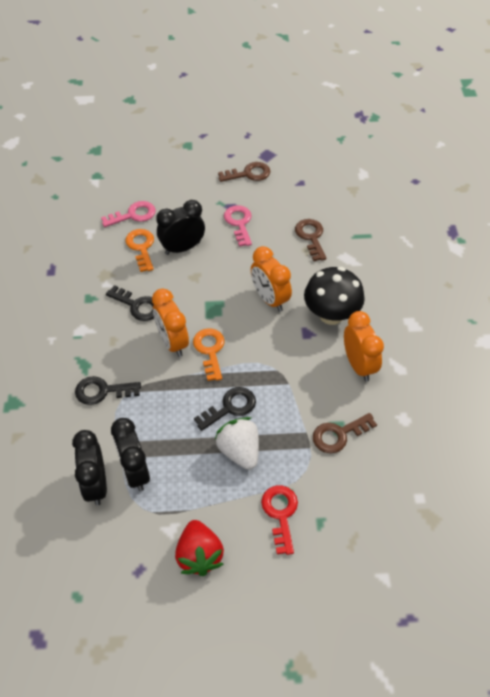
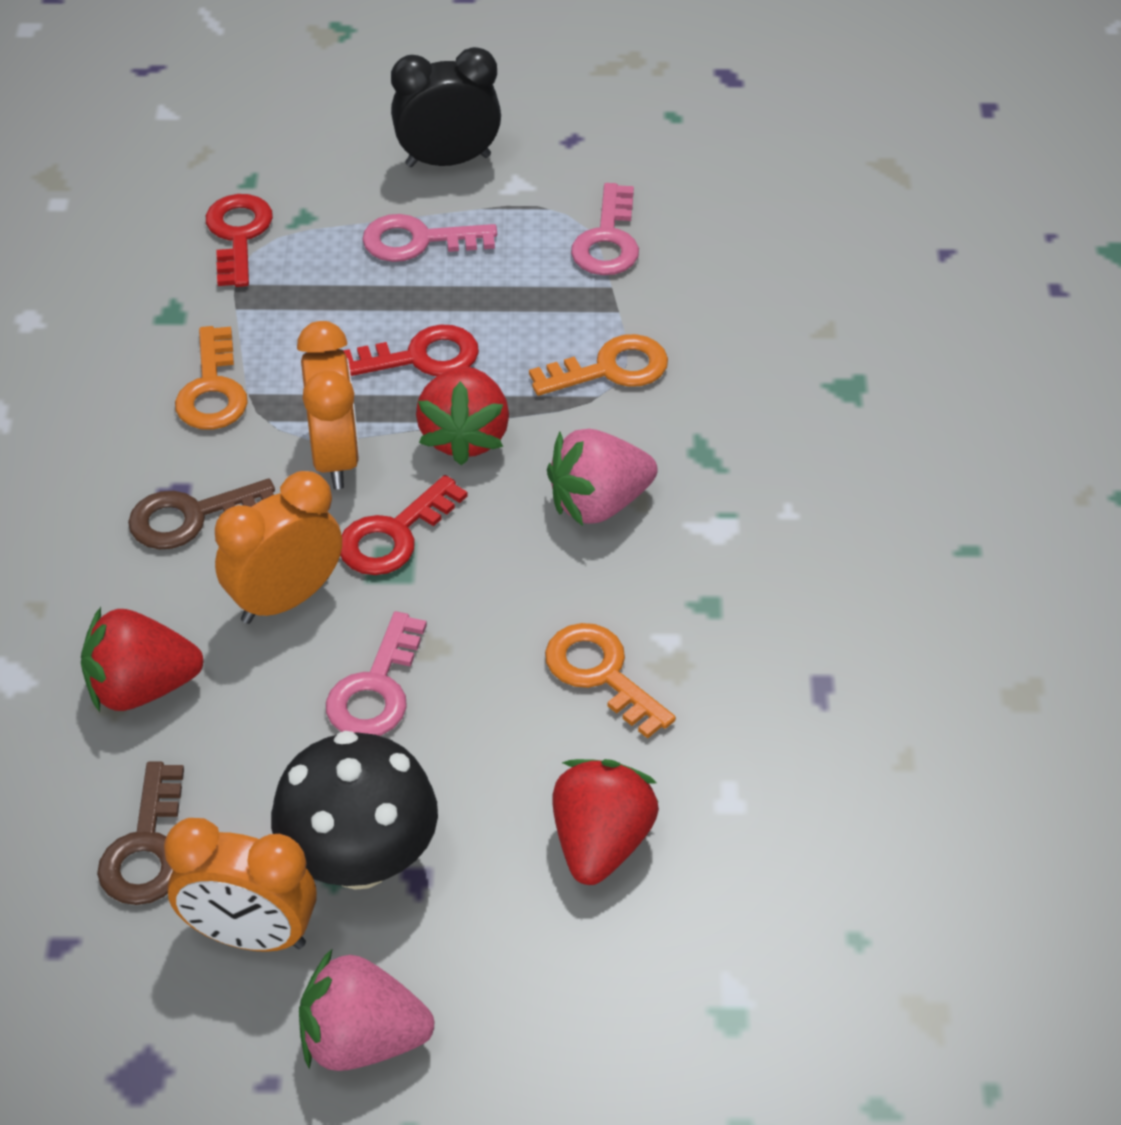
black clock: 3 -> 1
black key: 3 -> 0
brown key: 3 -> 2
orange key: 2 -> 3
pink key: 2 -> 3
pink strawberry: 0 -> 2
red key: 1 -> 3
red strawberry: 1 -> 3
white strawberry: 1 -> 0

